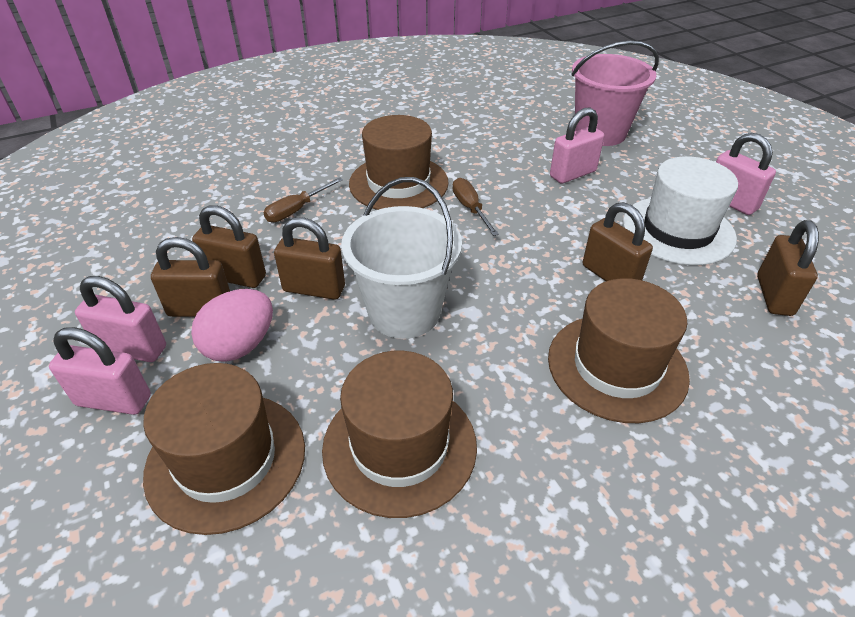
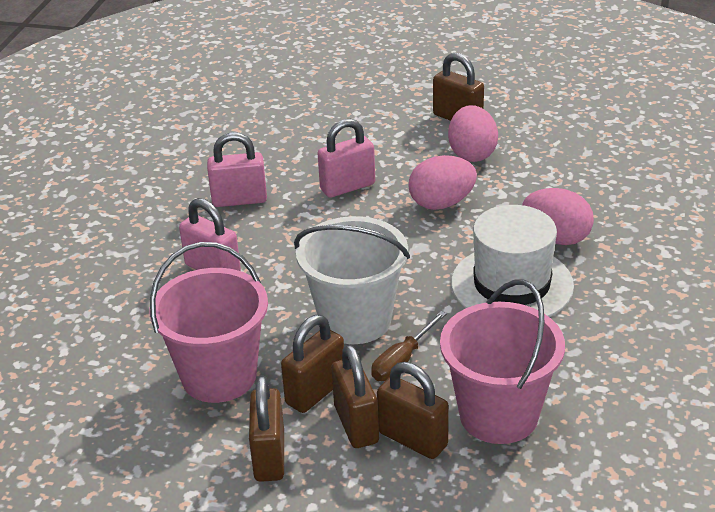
brown hat: 4 -> 0
brown screwdriver: 2 -> 1
pink bucket: 1 -> 2
pink egg: 1 -> 3
pink padlock: 4 -> 3

